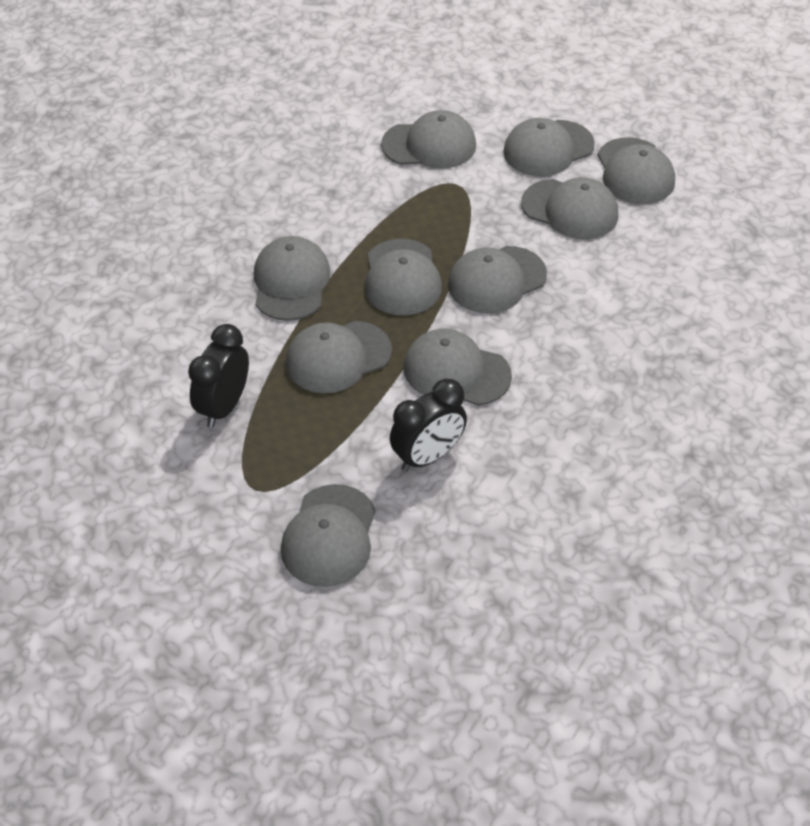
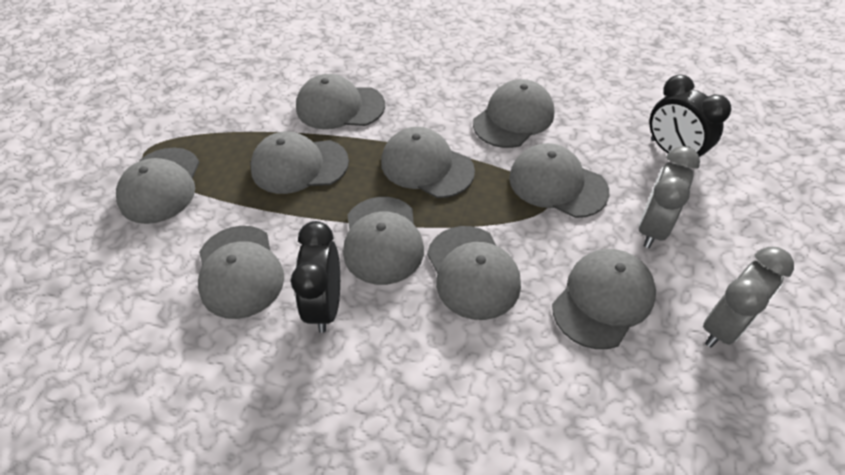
grey clock: 0 -> 2

